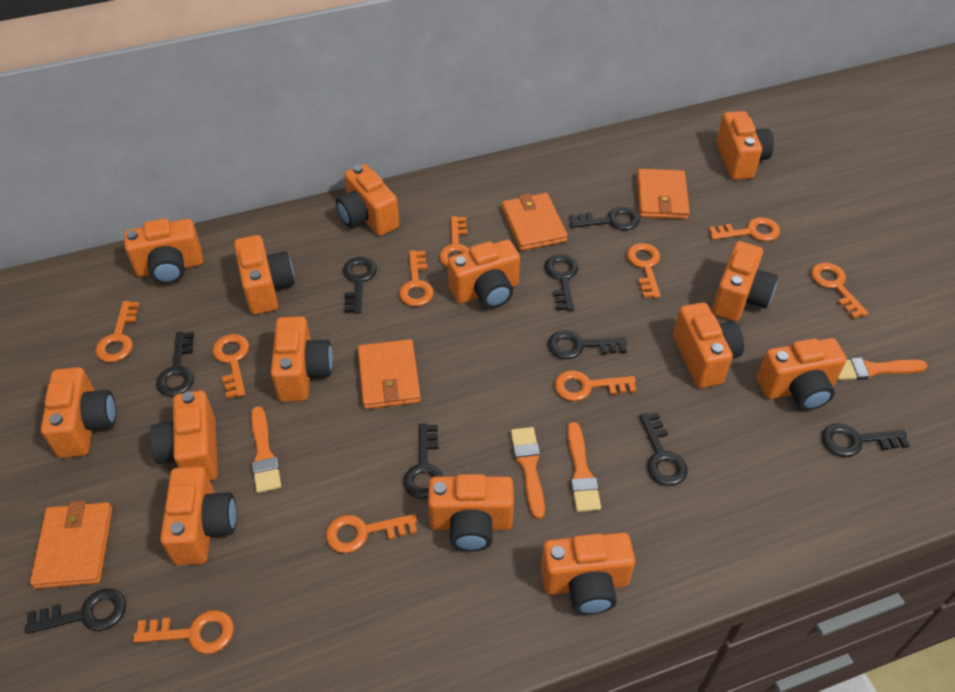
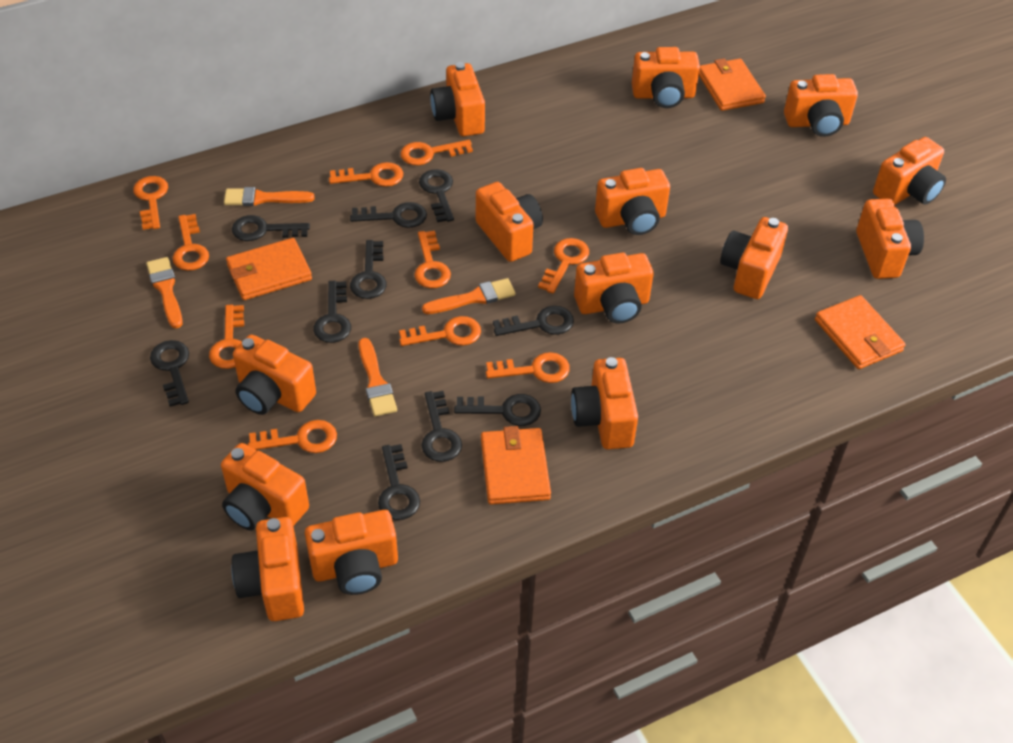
black key: 9 -> 10

